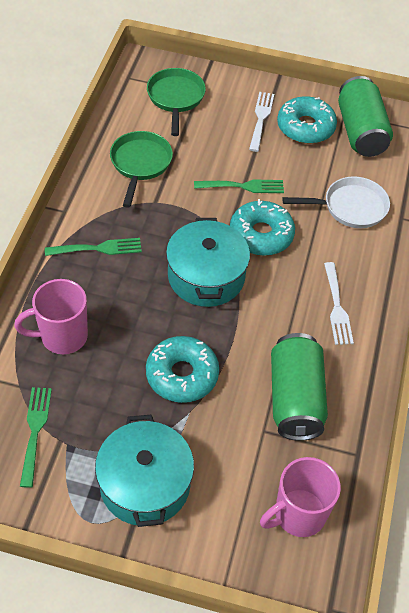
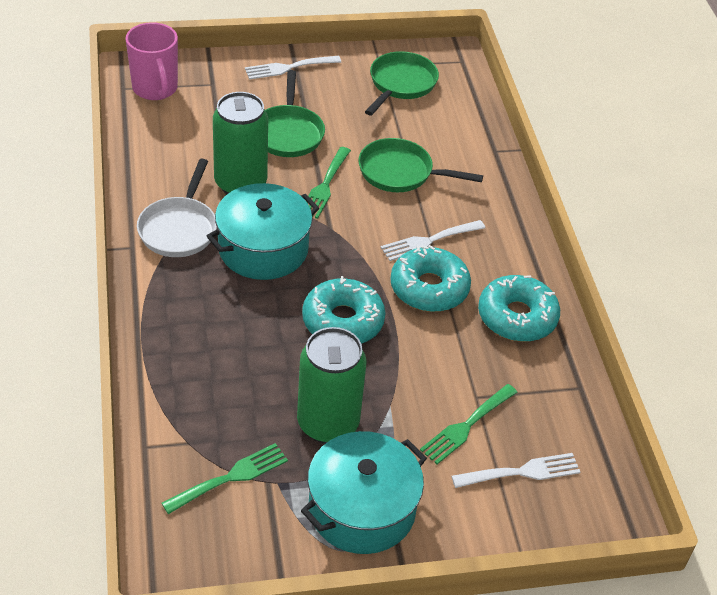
green pan: 2 -> 3
pink mug: 2 -> 1
white fork: 2 -> 3

